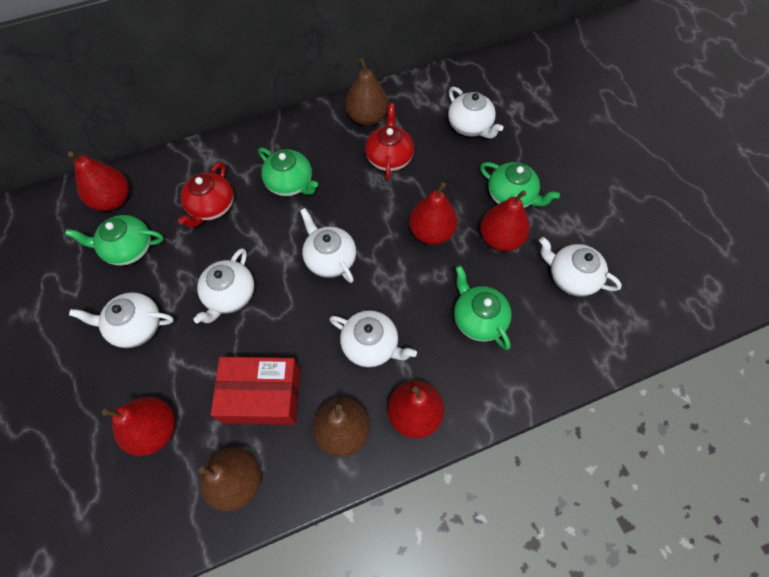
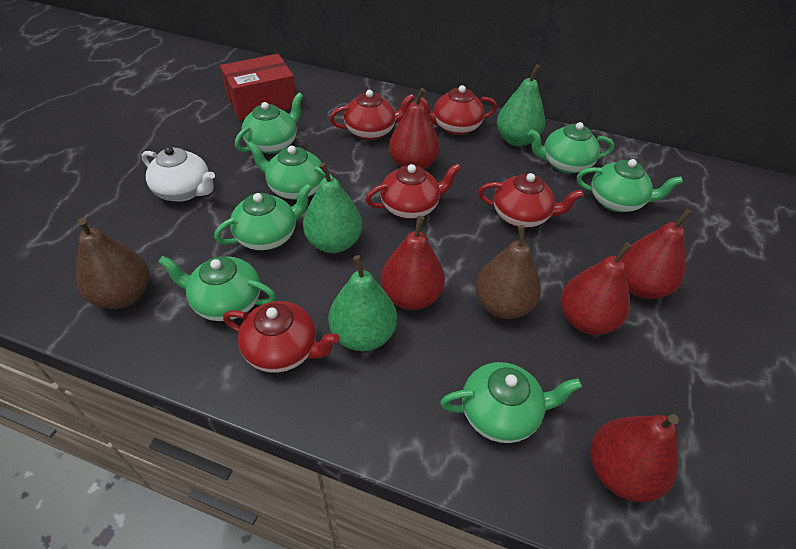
brown pear: 3 -> 2
green pear: 0 -> 3
green teapot: 4 -> 7
red teapot: 2 -> 5
white teapot: 6 -> 1

